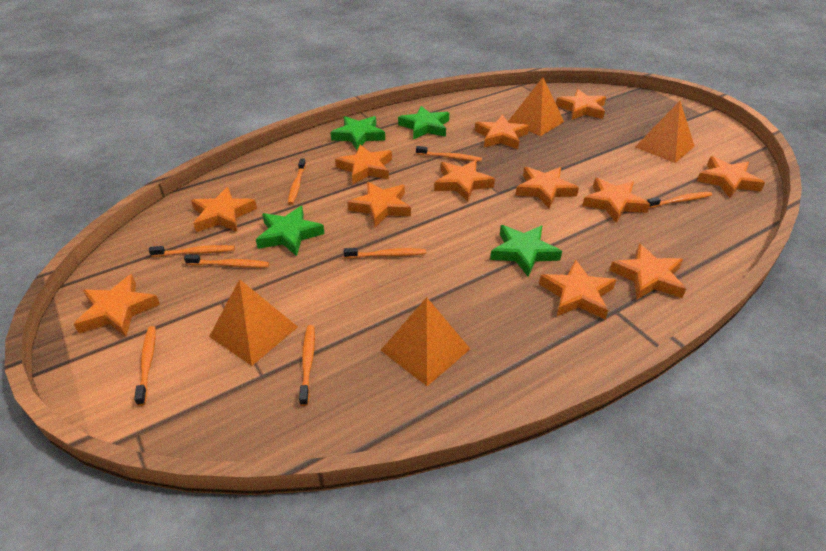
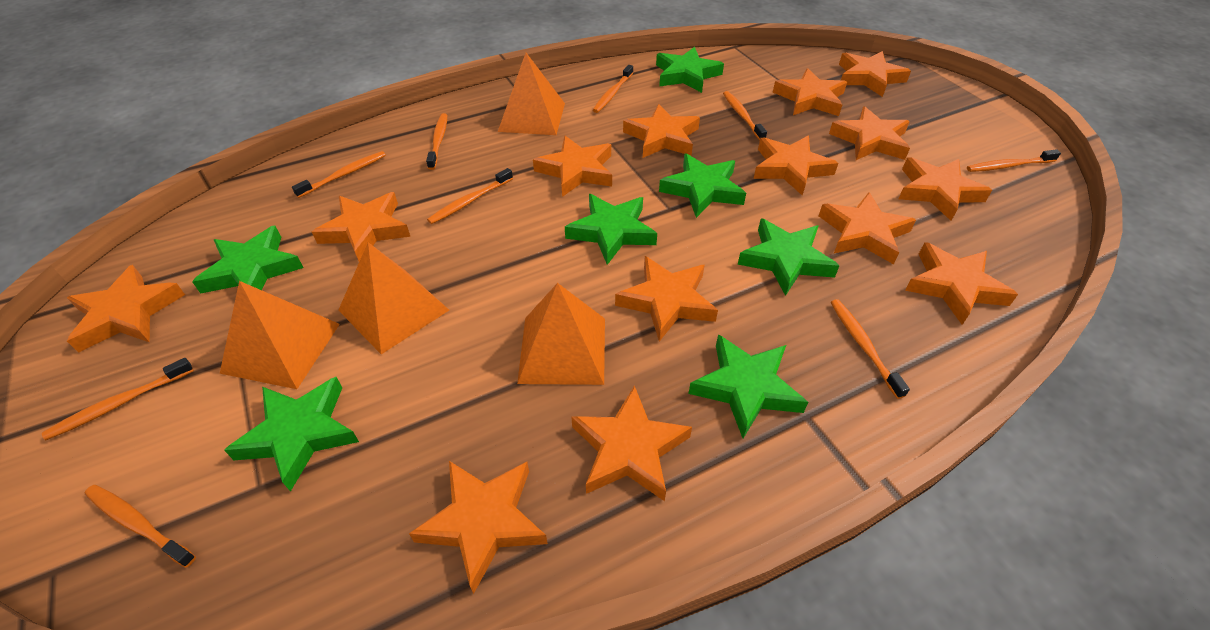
green star: 4 -> 7
orange star: 12 -> 14
orange toothbrush: 8 -> 9

